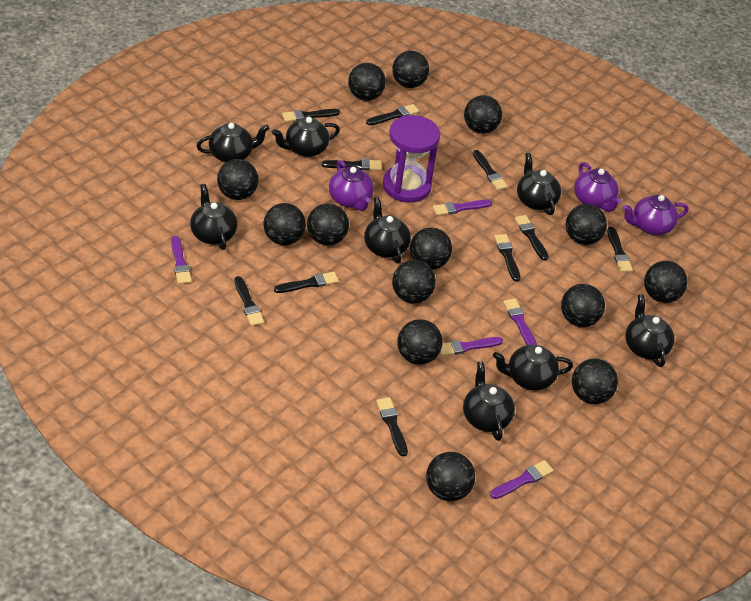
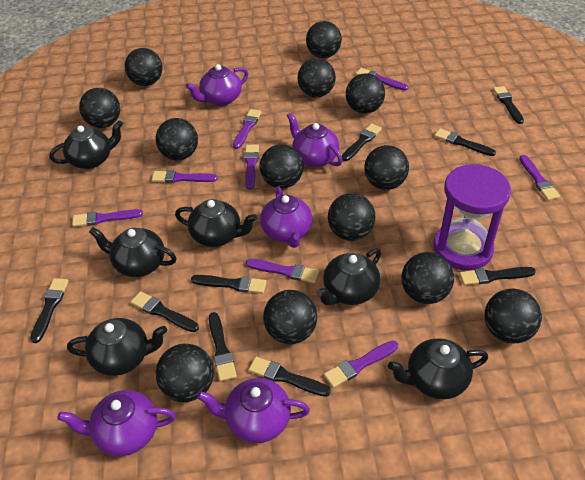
black ball: 14 -> 13
black brush: 10 -> 9
black teapot: 8 -> 6
purple brush: 5 -> 8
purple teapot: 3 -> 5

